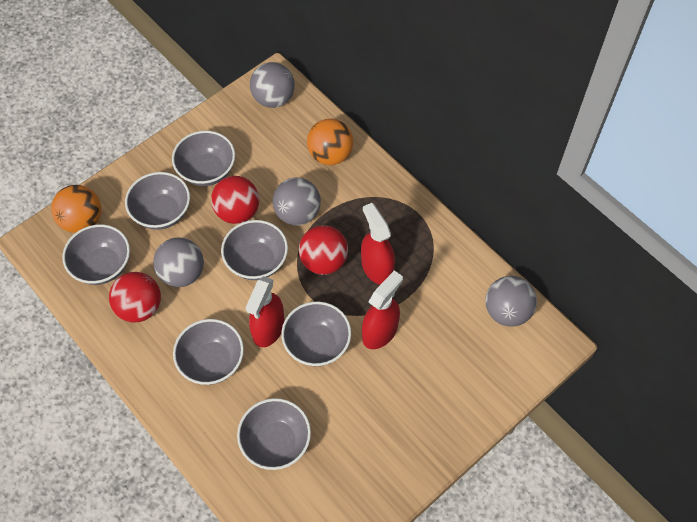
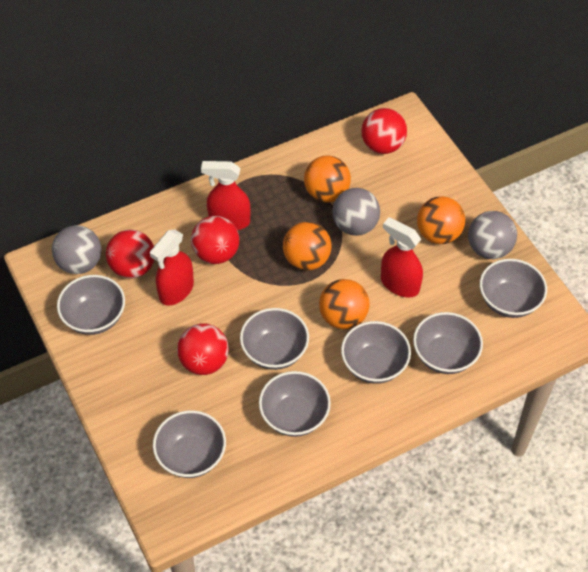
grey ball: 4 -> 3
orange ball: 2 -> 4
red ball: 3 -> 4

